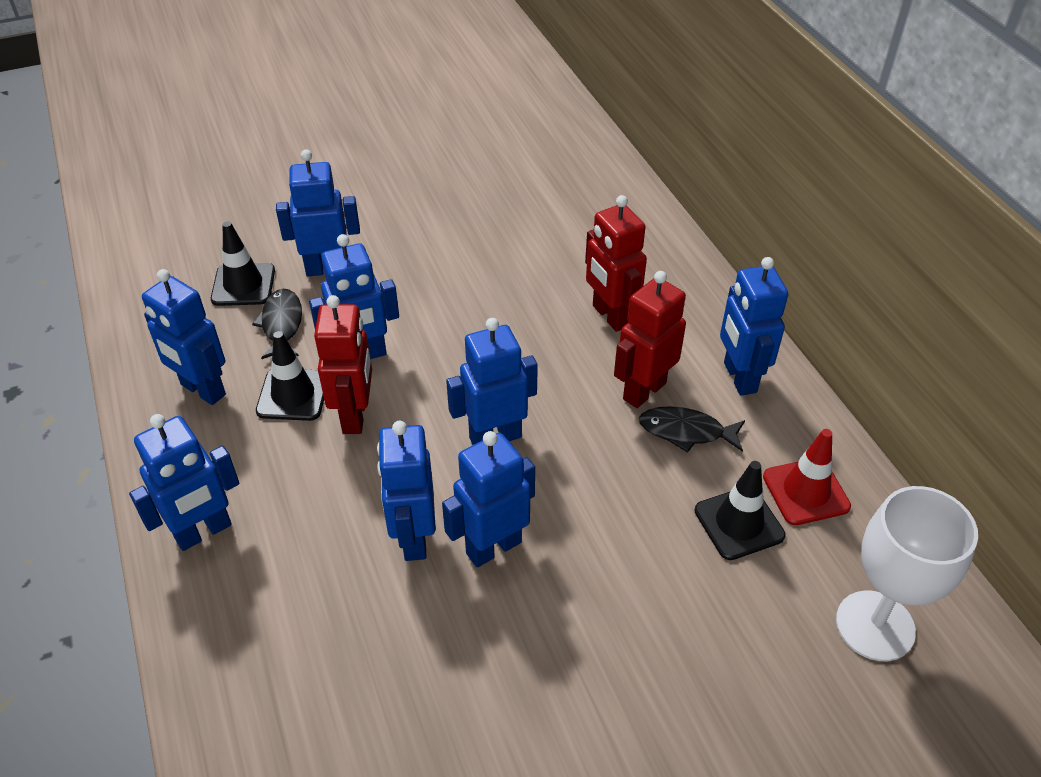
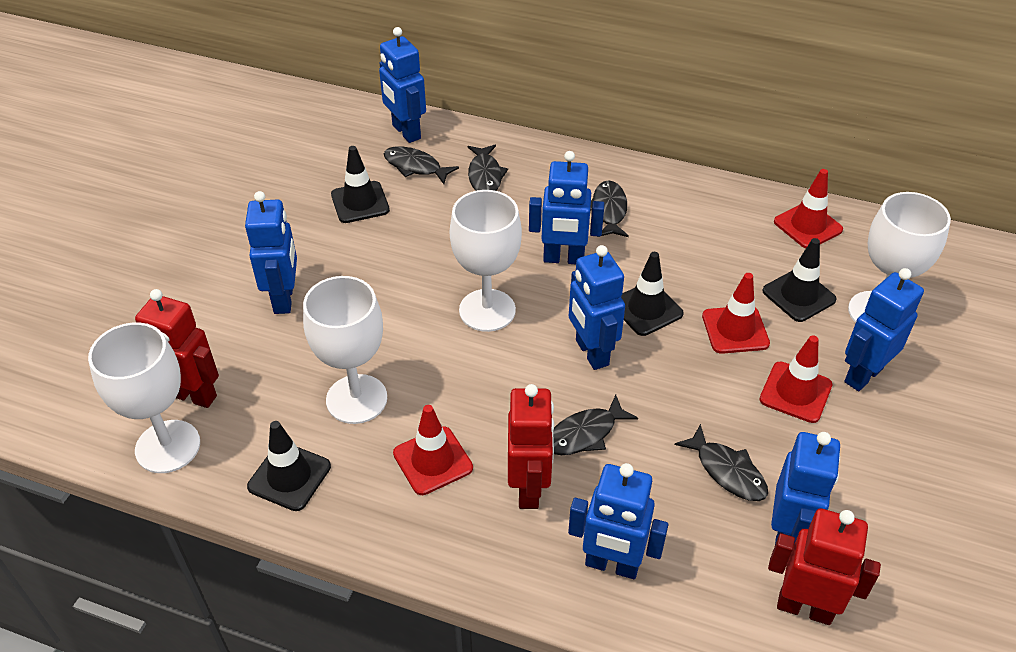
black fish: 2 -> 5
black traffic cone: 3 -> 4
blue robot: 8 -> 7
red traffic cone: 1 -> 4
white goblet: 1 -> 4

